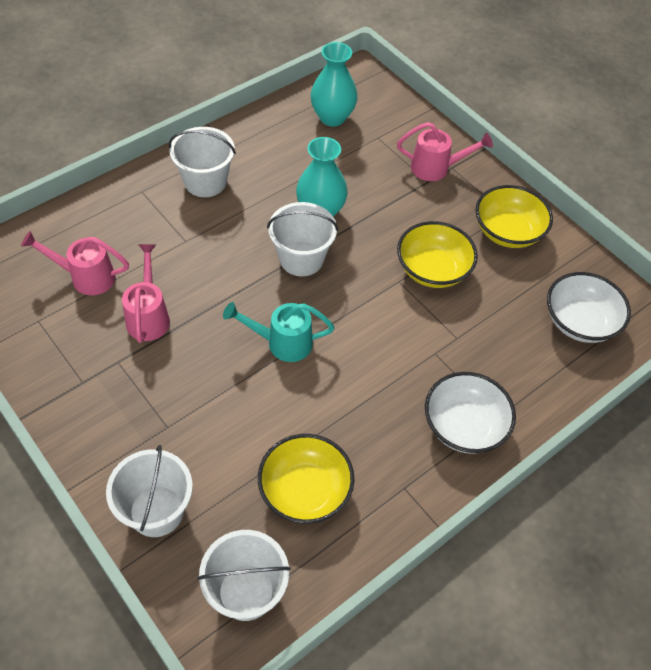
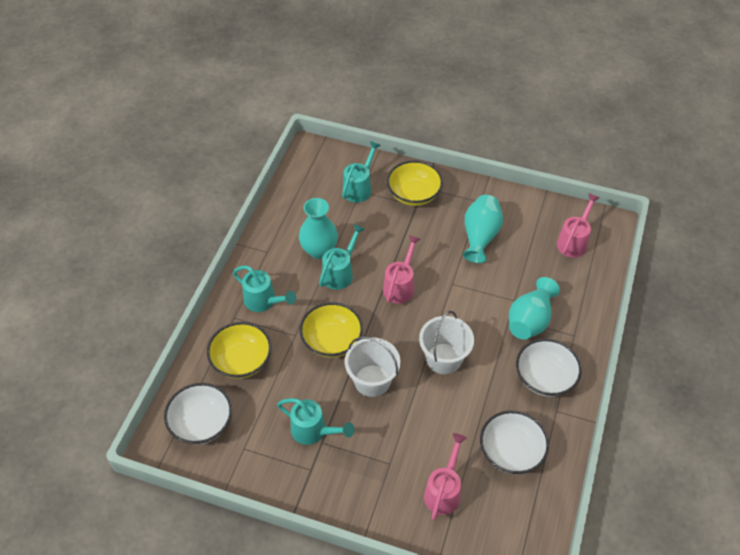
turquoise vase: 2 -> 3
turquoise watering can: 1 -> 4
white bowl: 2 -> 3
white bucket: 4 -> 2

